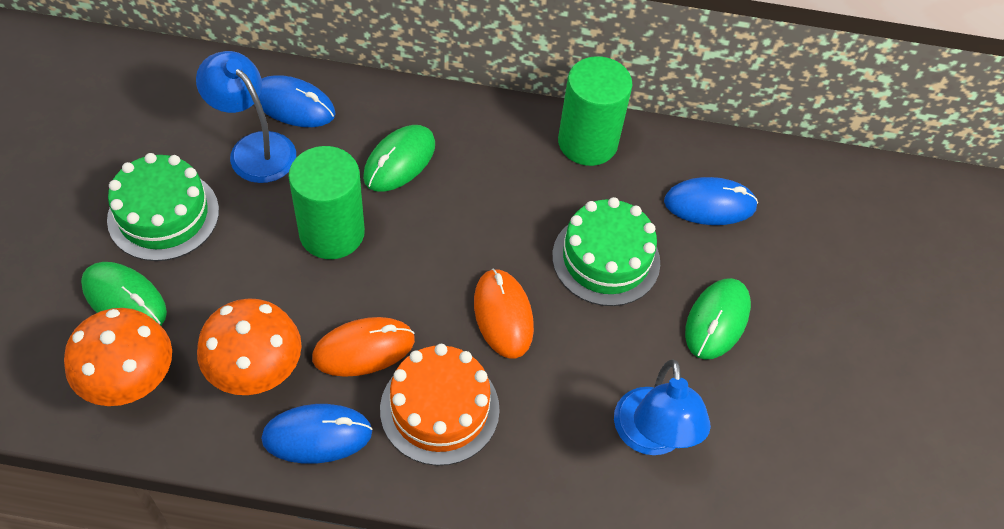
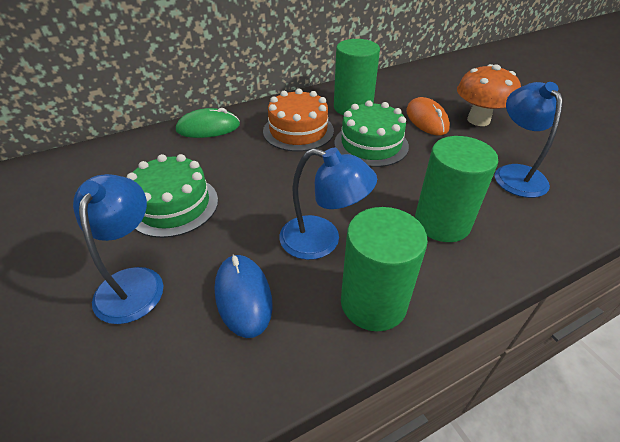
blue lamp: 2 -> 3
blue mouse: 3 -> 1
green cylinder: 2 -> 3
green mouse: 3 -> 1
orange mouse: 2 -> 1
orange mushroom: 2 -> 1

